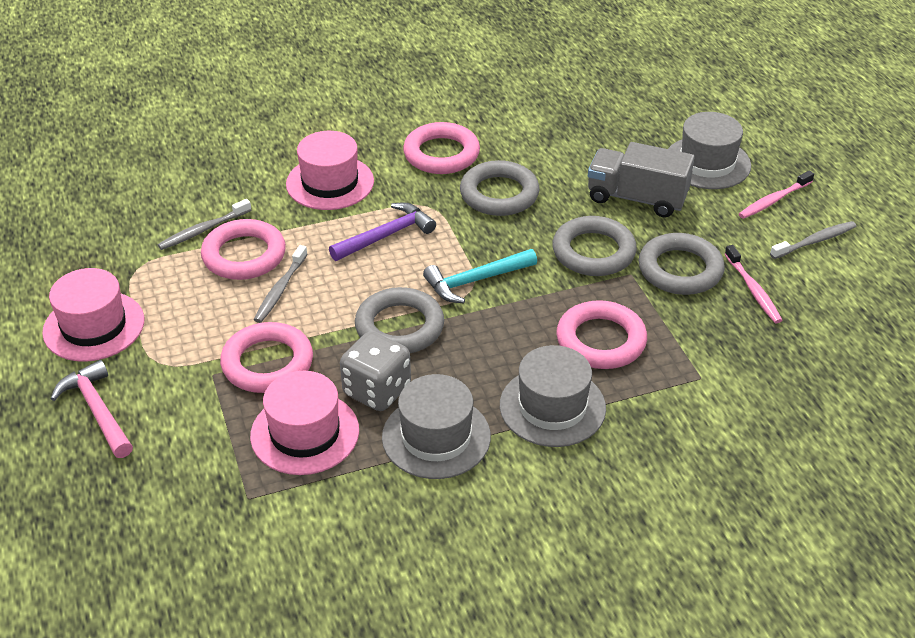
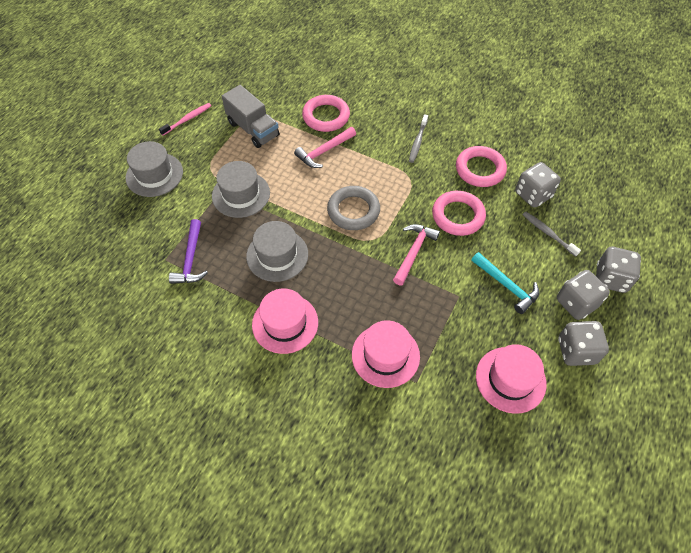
grey dice: 1 -> 4
grey ring: 4 -> 1
grey toothbrush: 3 -> 2
pink hammer: 1 -> 2
pink ring: 4 -> 3
pink toothbrush: 2 -> 1

